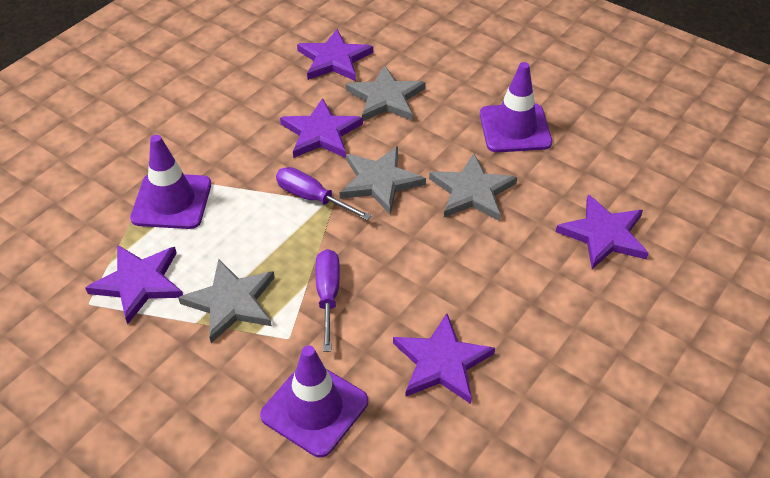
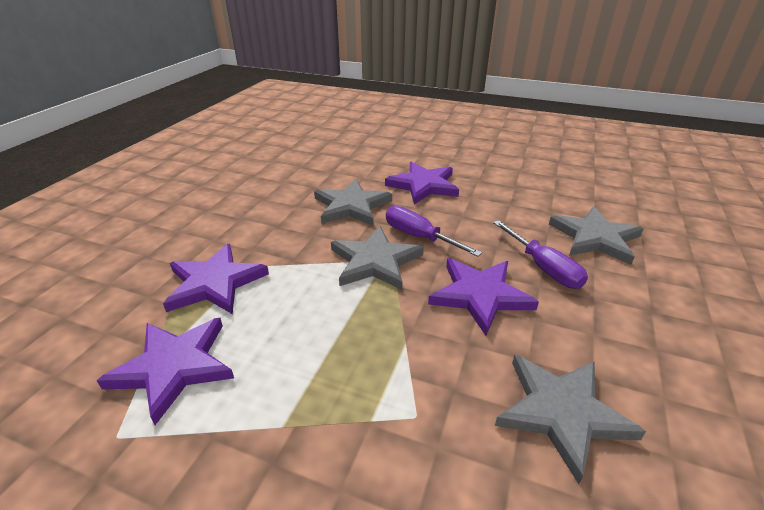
purple star: 5 -> 4
purple traffic cone: 3 -> 0

